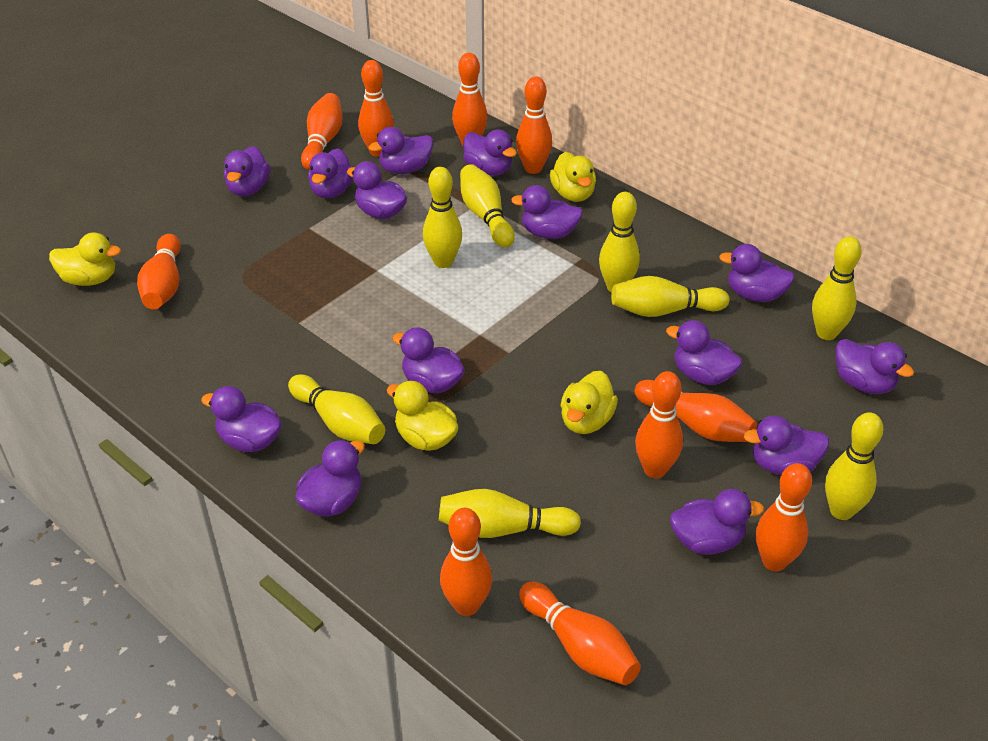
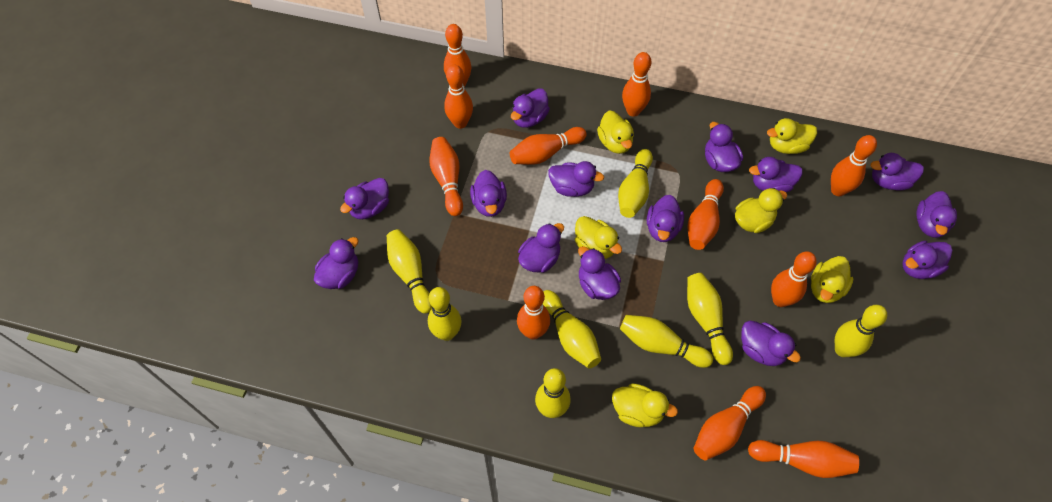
orange bowling pin: 10 -> 11
yellow duck: 4 -> 6

